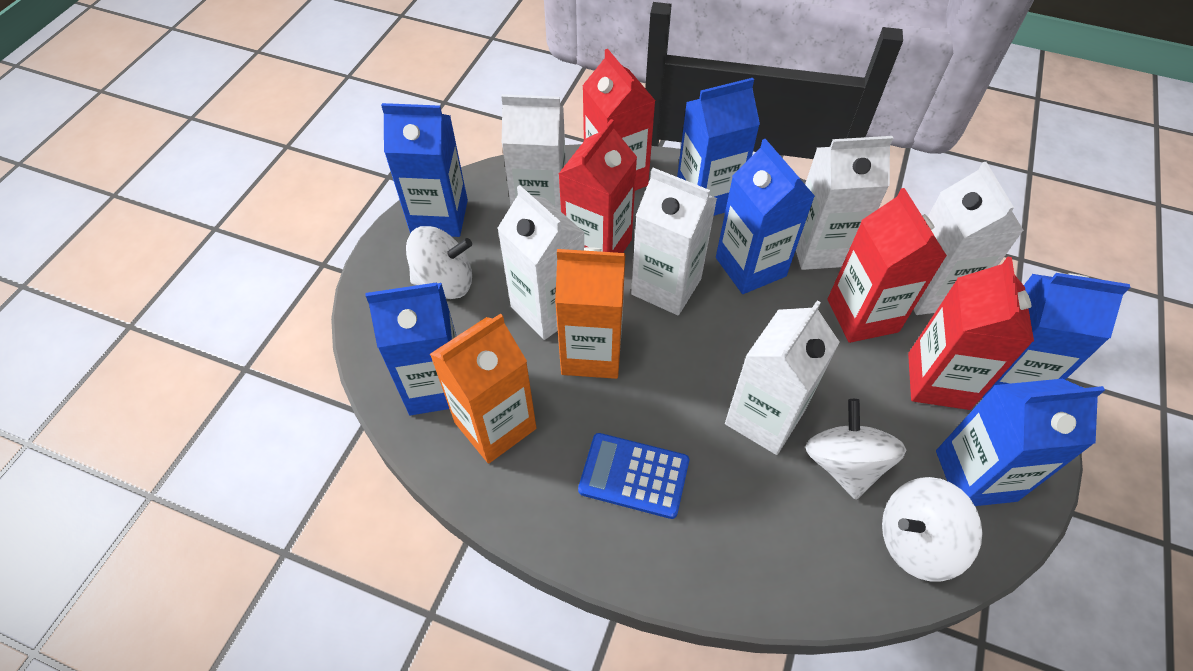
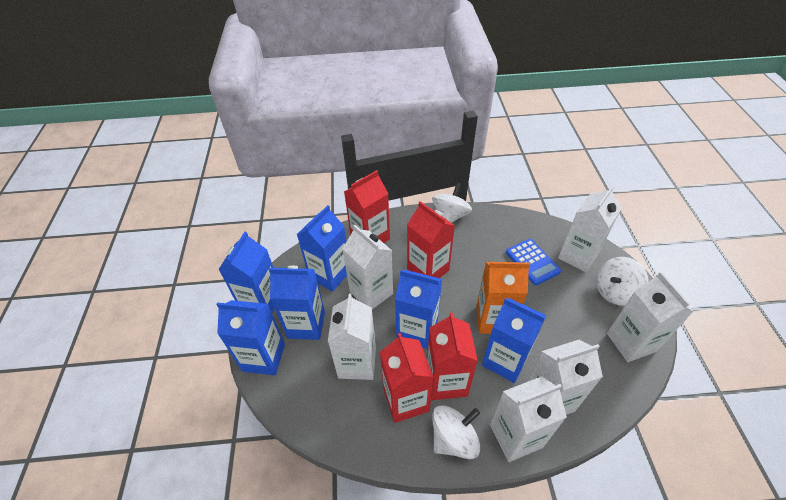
orange carton: 2 -> 1

